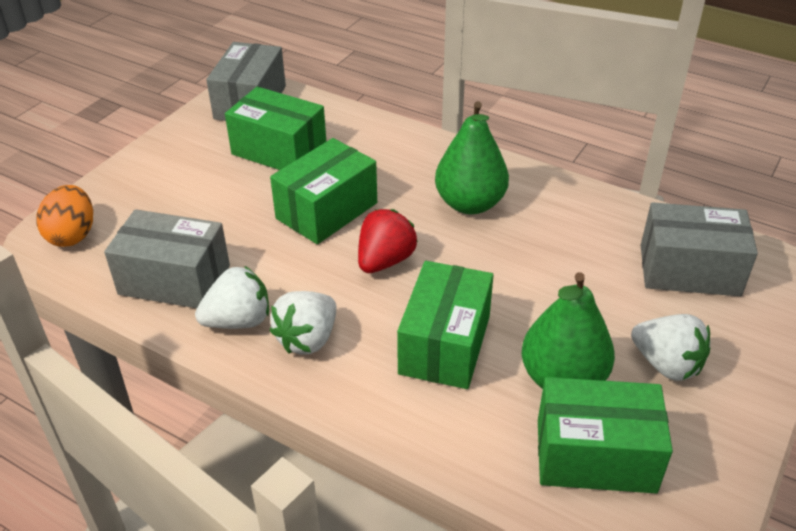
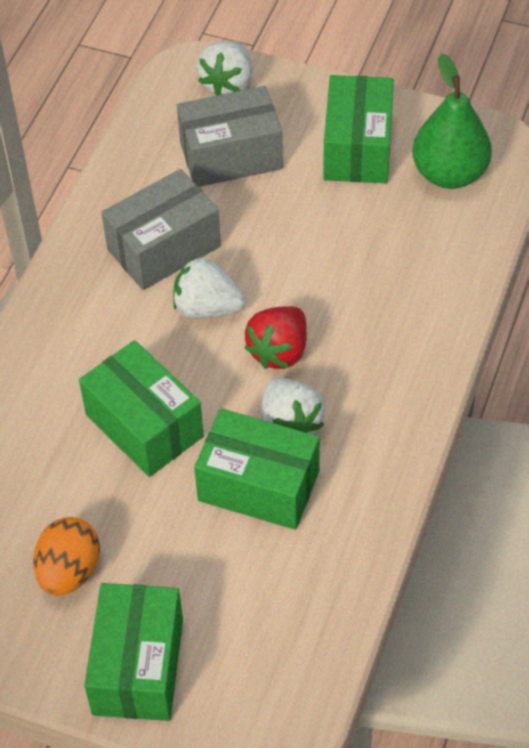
green pear: 2 -> 1
grey box: 3 -> 2

